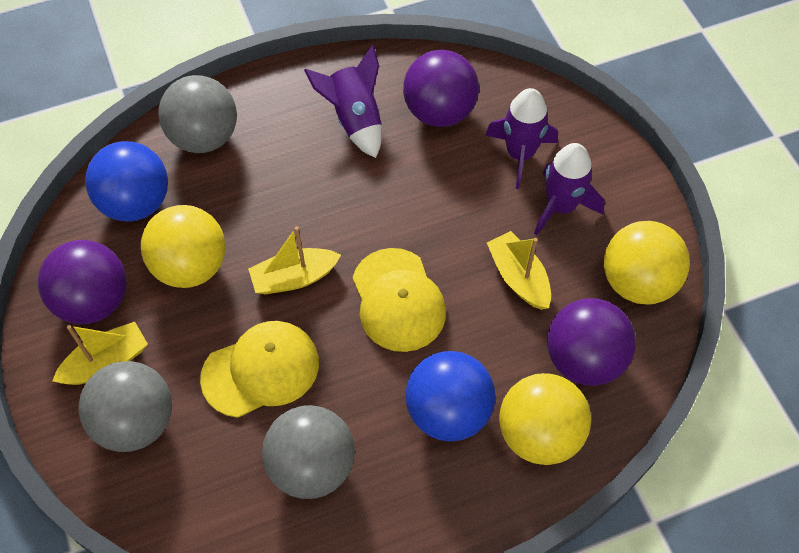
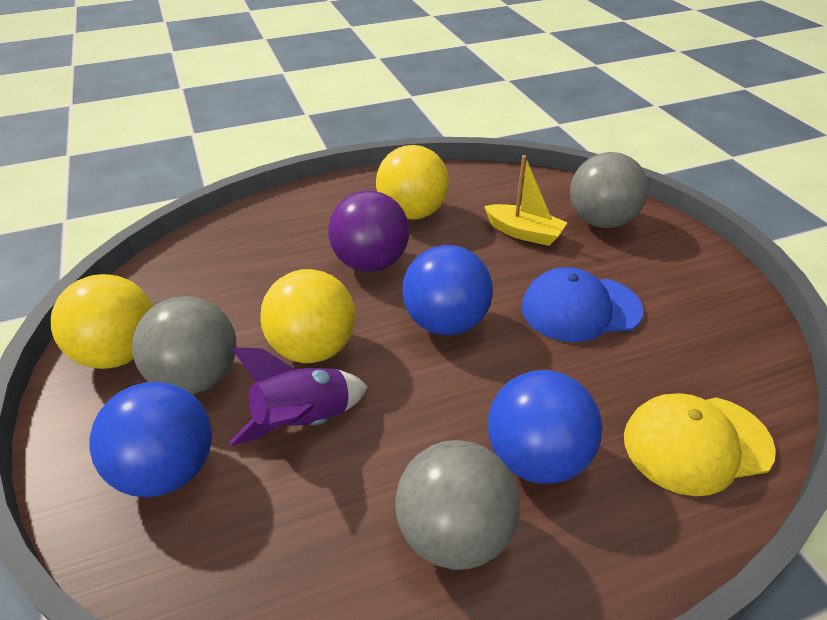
blue ball: 2 -> 3
blue cap: 0 -> 1
purple ball: 3 -> 1
purple rocket: 3 -> 1
yellow boat: 3 -> 1
yellow cap: 2 -> 1

